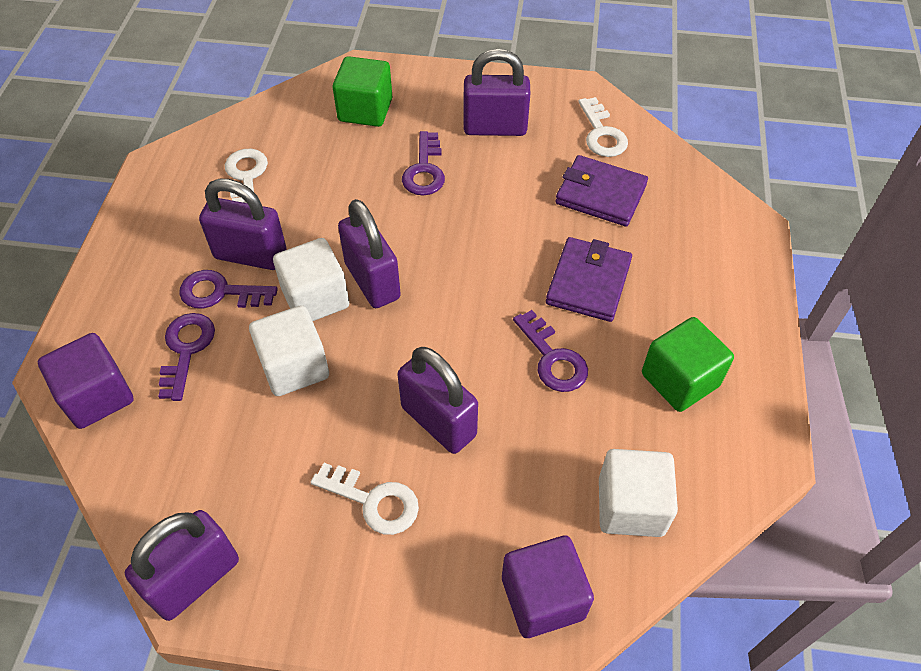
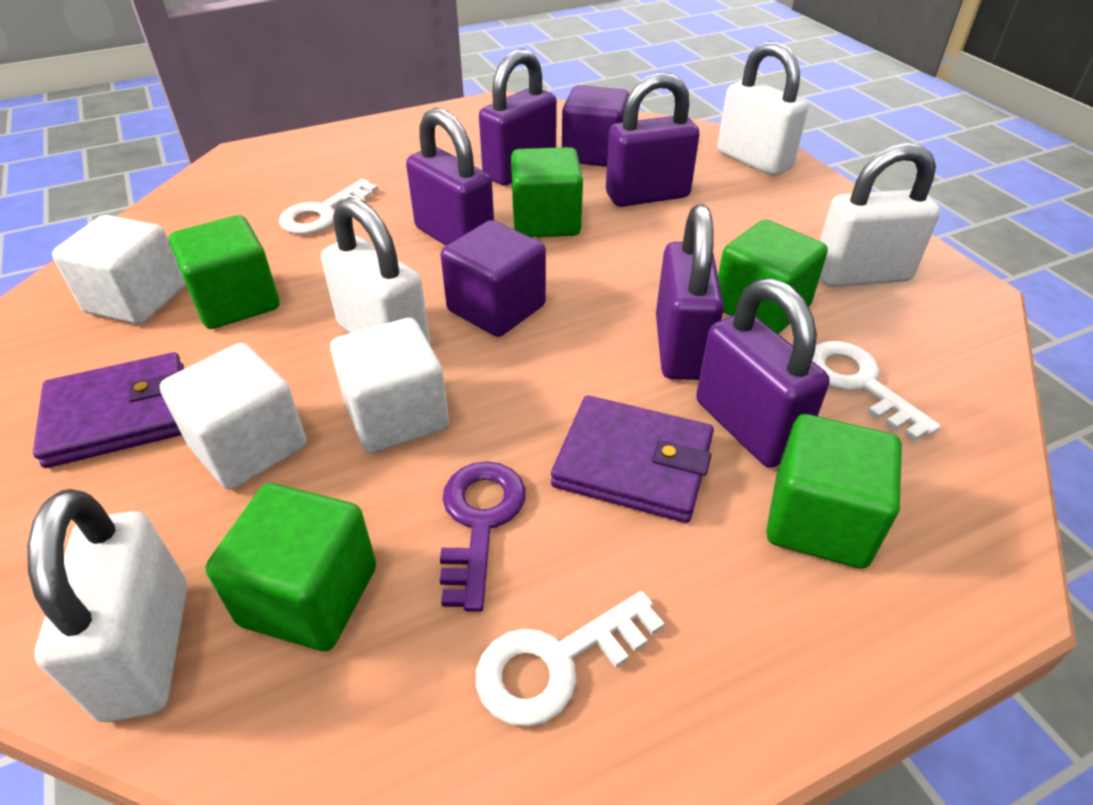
green cube: 2 -> 5
purple key: 4 -> 1
white padlock: 0 -> 4

